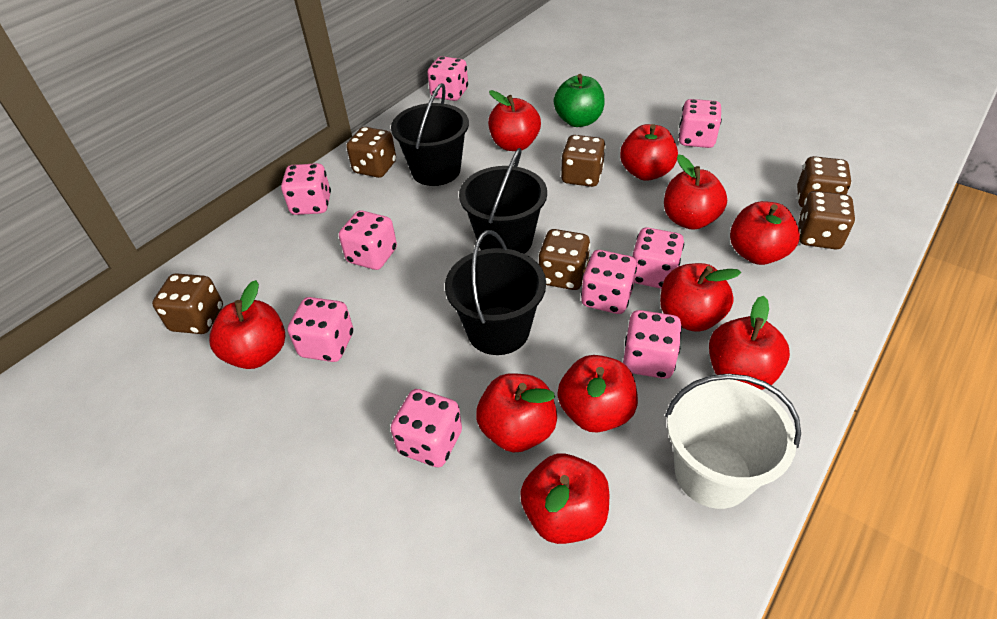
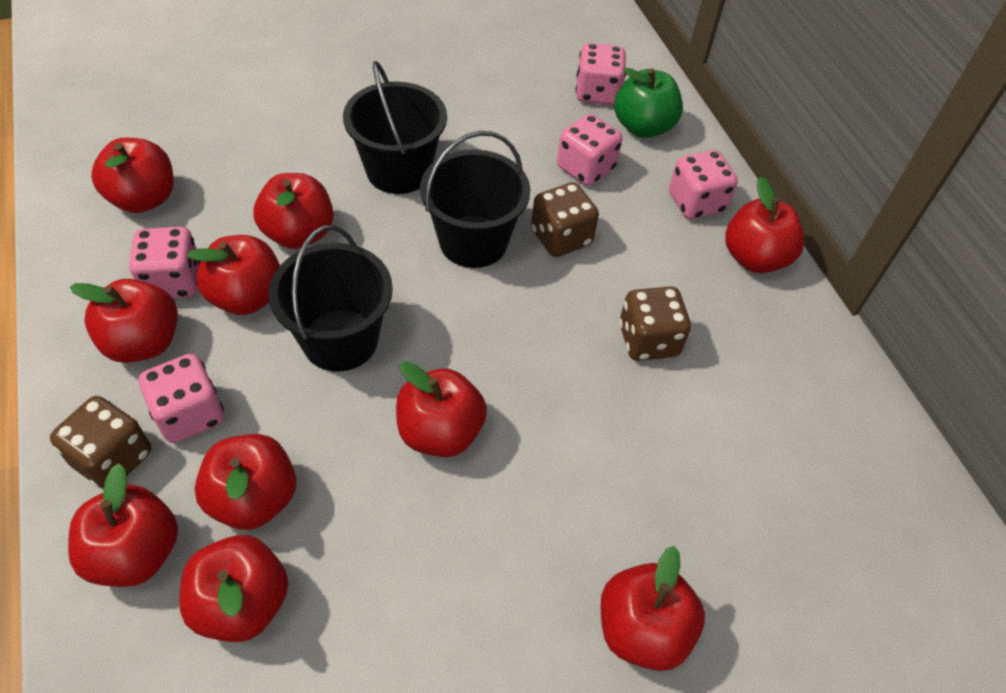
brown dice: 6 -> 3
pink dice: 9 -> 5
white bucket: 1 -> 0

